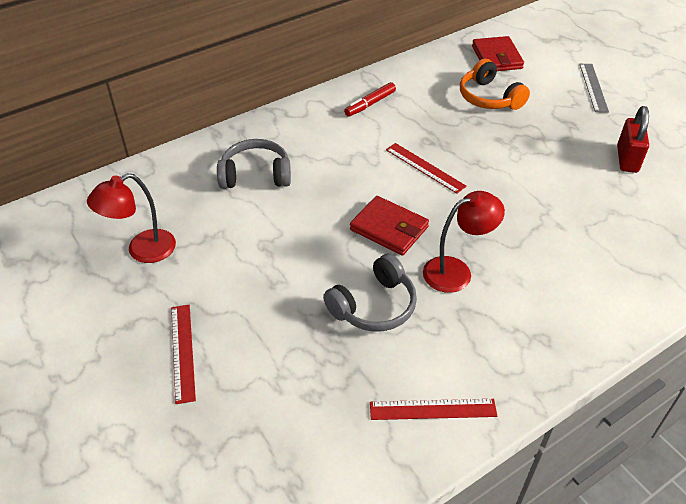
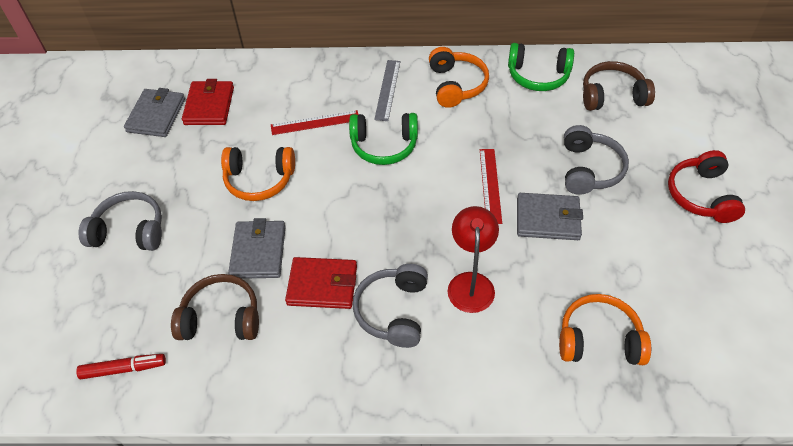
brown headphones: 0 -> 2
green headphones: 0 -> 2
grey headphones: 2 -> 3
grey wallet: 0 -> 3
orange headphones: 1 -> 3
red headphones: 0 -> 1
red lamp: 2 -> 1
red padlock: 1 -> 0
red ruler: 3 -> 2

